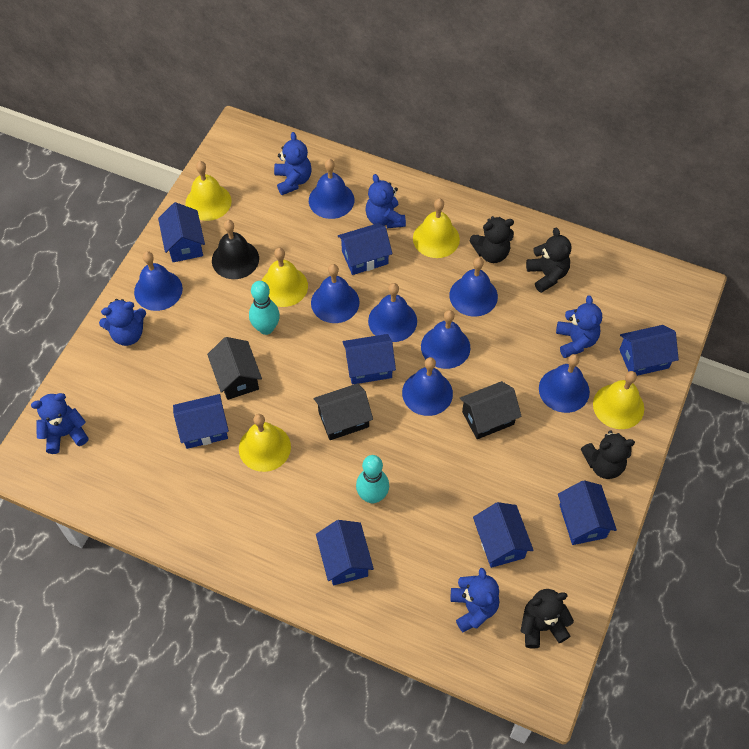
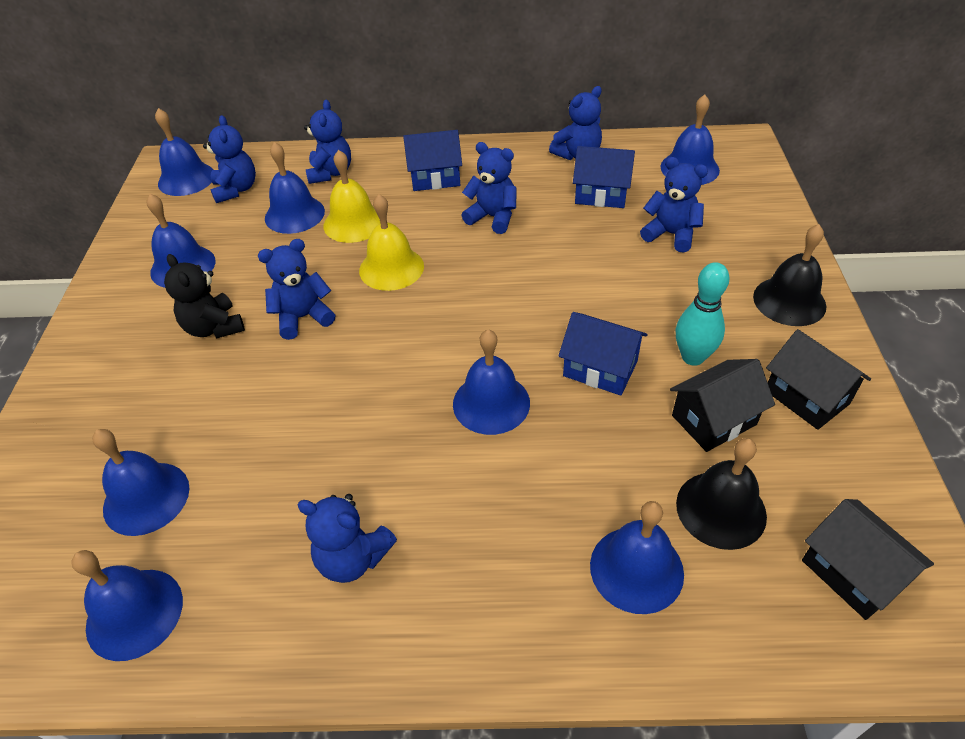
black bell: 1 -> 2
black teddy bear: 4 -> 1
blue house: 8 -> 3
blue teddy bear: 6 -> 7
turquoise bowling pin: 2 -> 1
yellow bell: 5 -> 2

